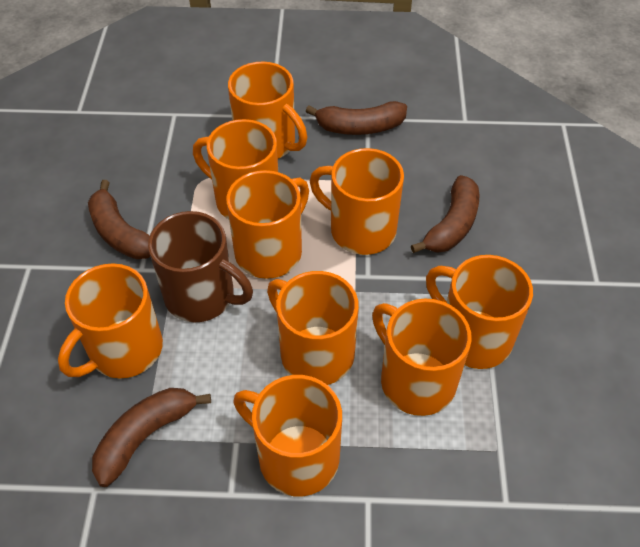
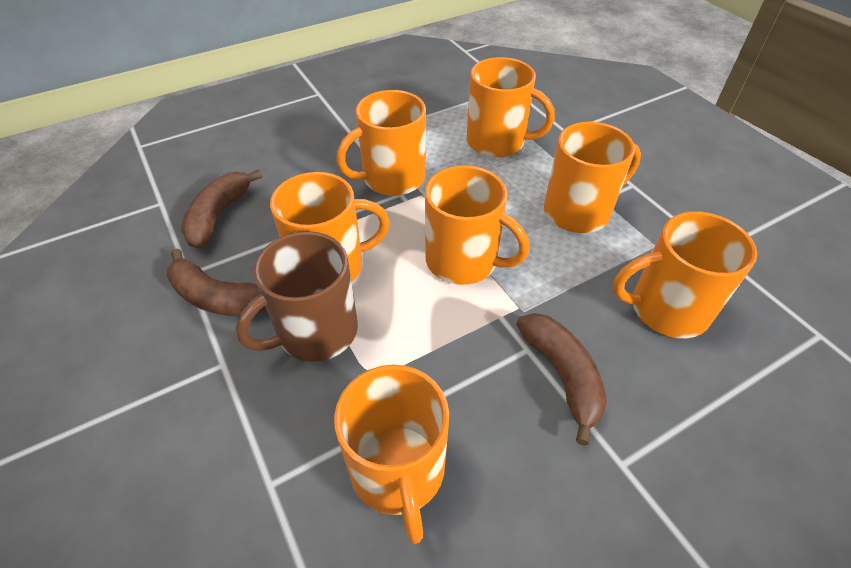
brown banana: 4 -> 3
orange mug: 9 -> 7

